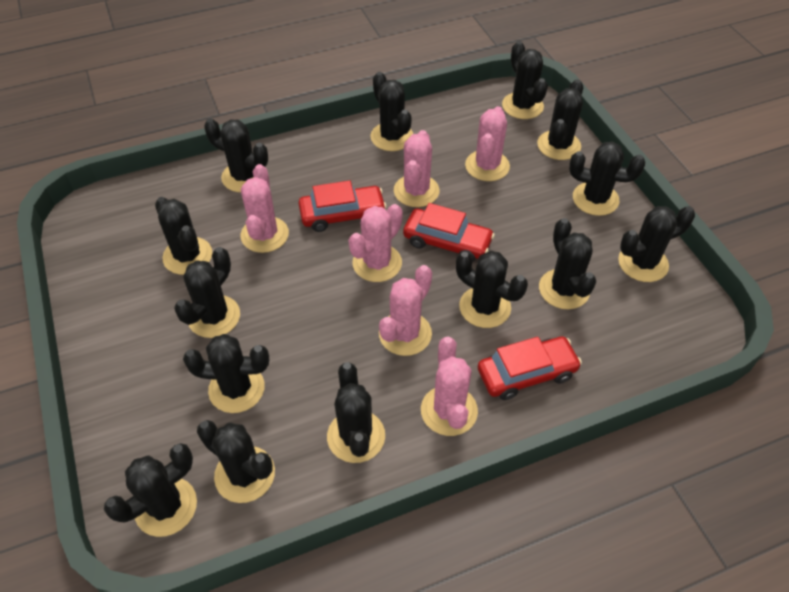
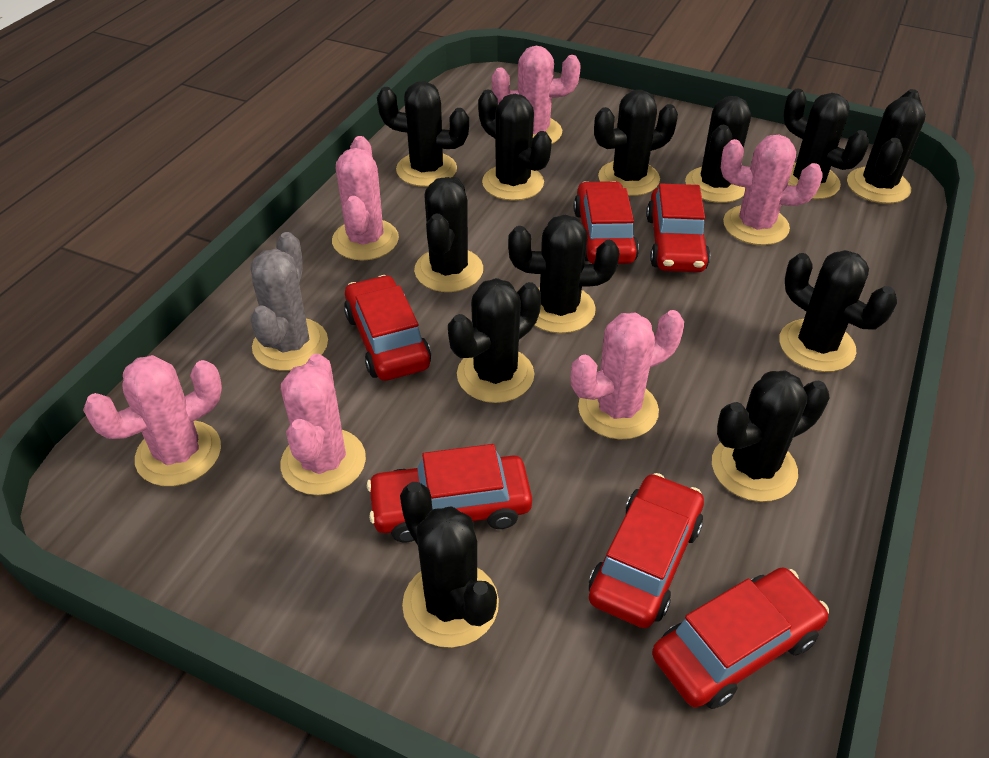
black cactus: 14 -> 12
grey cactus: 0 -> 1
red car: 3 -> 6

